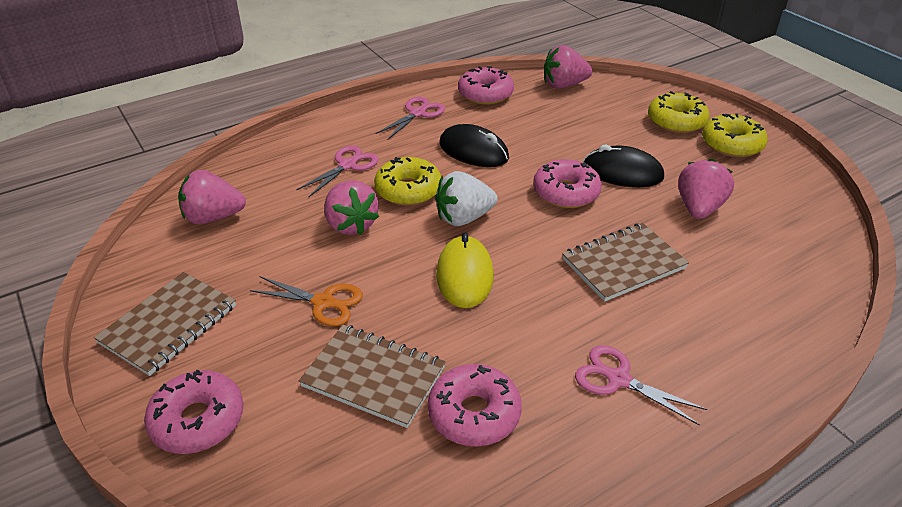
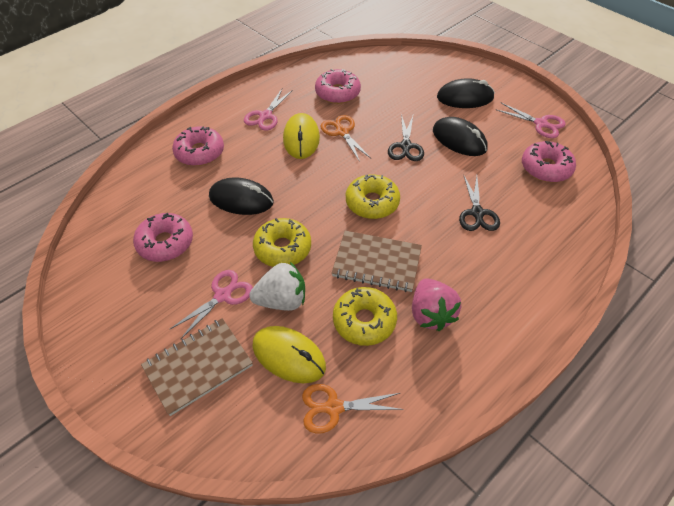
black mouse: 2 -> 3
black scissors: 0 -> 2
brown notebook: 3 -> 2
orange scissors: 1 -> 2
pink strawberry: 4 -> 1
yellow mouse: 1 -> 2

